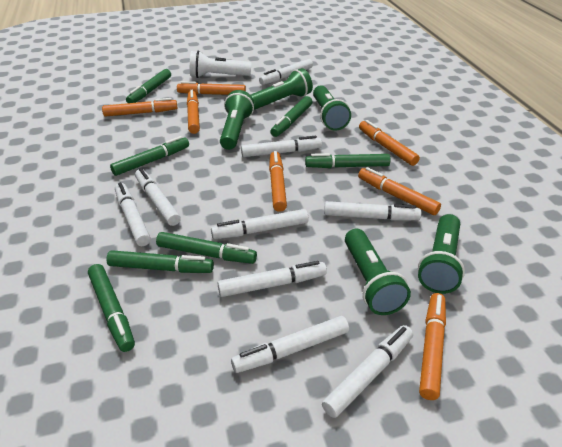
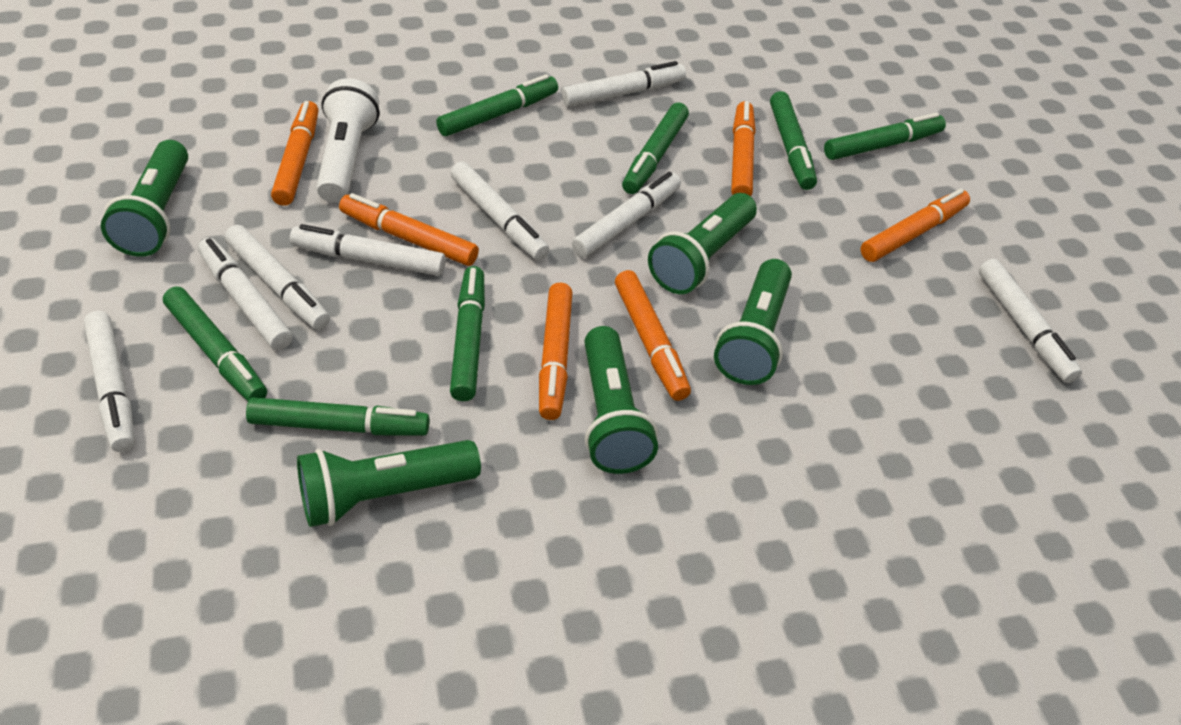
orange marker: 7 -> 6
white marker: 9 -> 8

